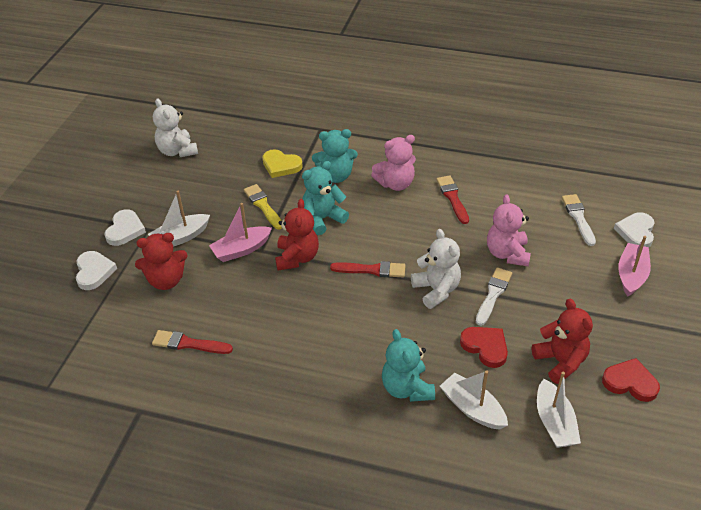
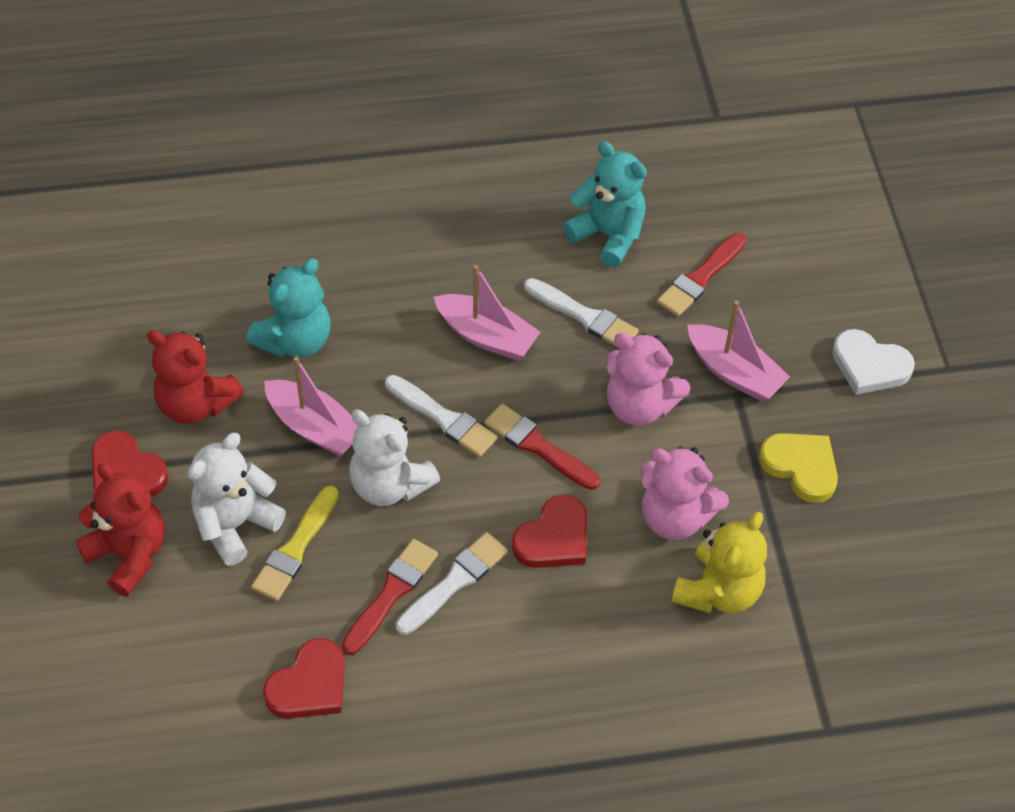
pink boat: 2 -> 3
red heart: 2 -> 3
red teddy bear: 3 -> 2
turquoise teddy bear: 3 -> 2
white boat: 3 -> 0
white brush: 2 -> 3
white heart: 3 -> 1
yellow teddy bear: 0 -> 1

